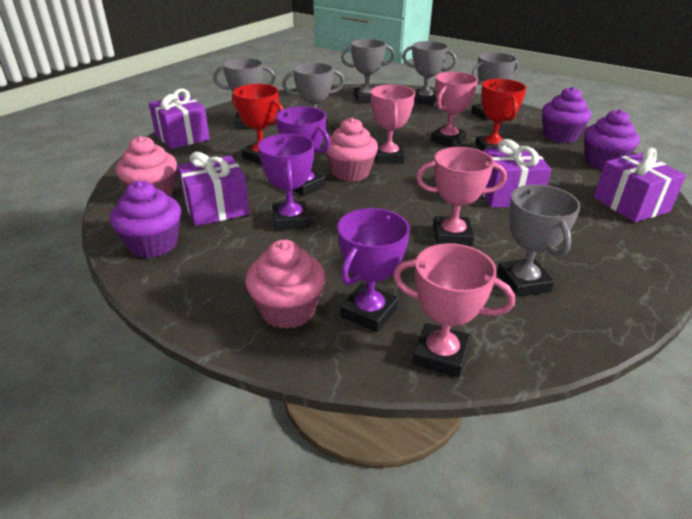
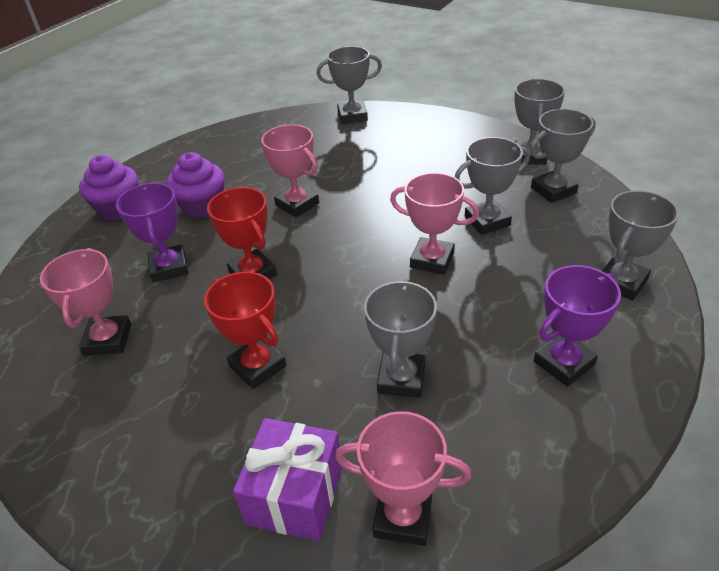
pink cupcake: 3 -> 0
purple cupcake: 3 -> 2
purple gift: 4 -> 1
purple trophy: 3 -> 2

